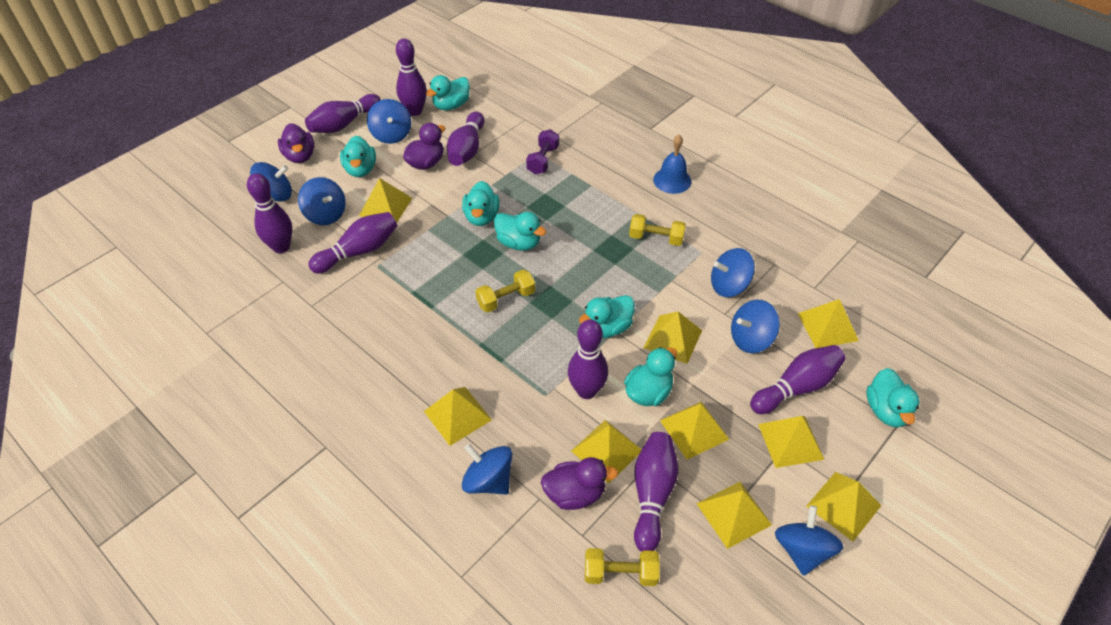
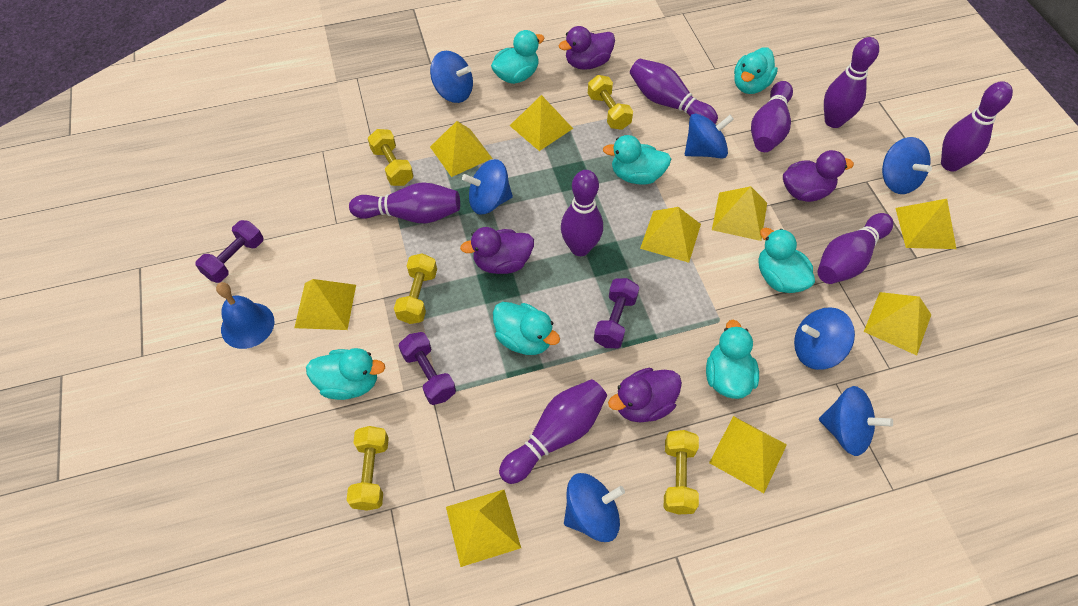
purple duck: 3 -> 4
purple dumbbell: 1 -> 3
yellow dumbbell: 3 -> 5

